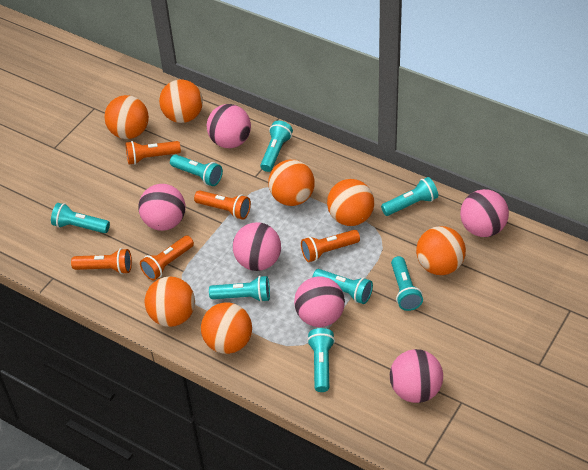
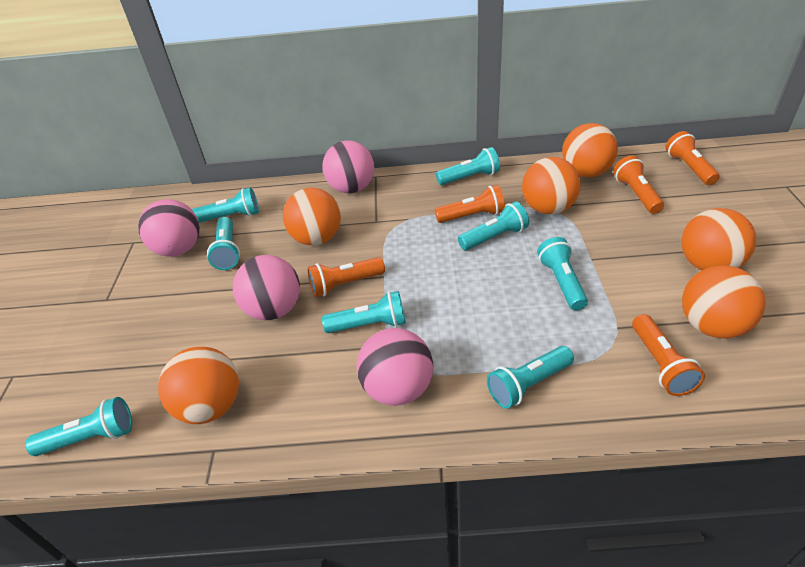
orange ball: 7 -> 6
pink ball: 6 -> 4

